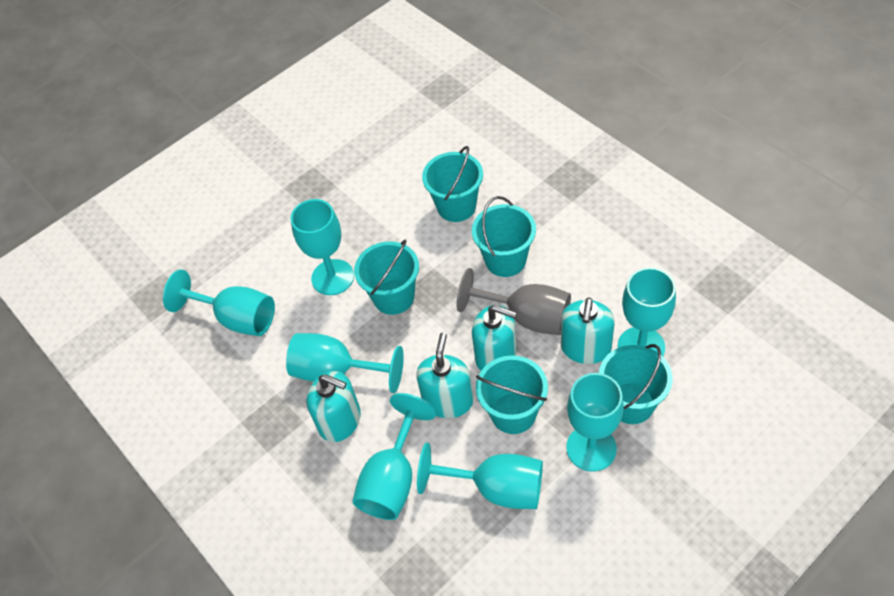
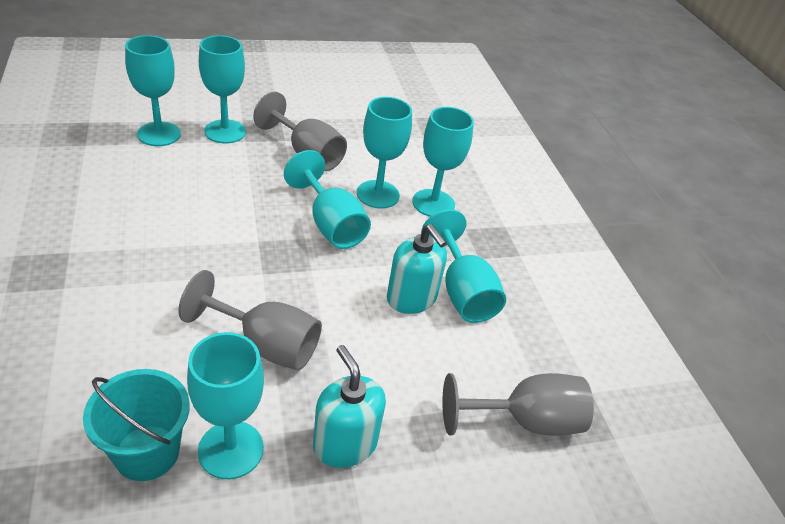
grey goblet: 1 -> 3
turquoise bucket: 5 -> 1
turquoise soap dispenser: 4 -> 2

